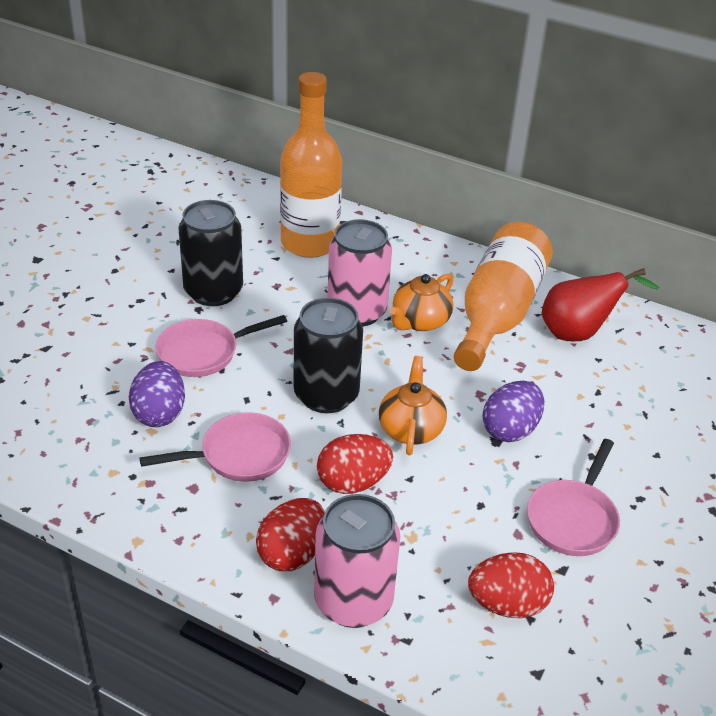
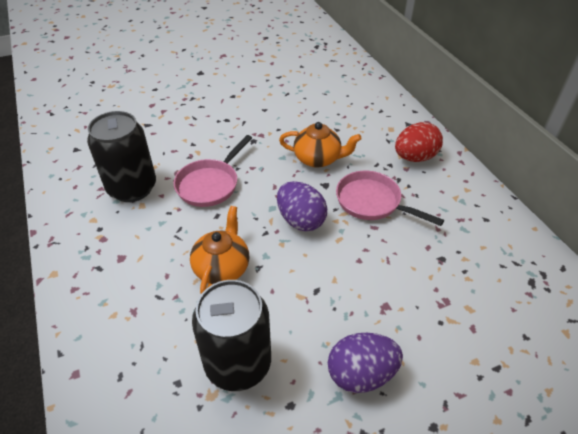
orange bottle: 2 -> 0
pink can: 2 -> 0
pink pan: 3 -> 2
red egg: 3 -> 1
red pear: 1 -> 0

